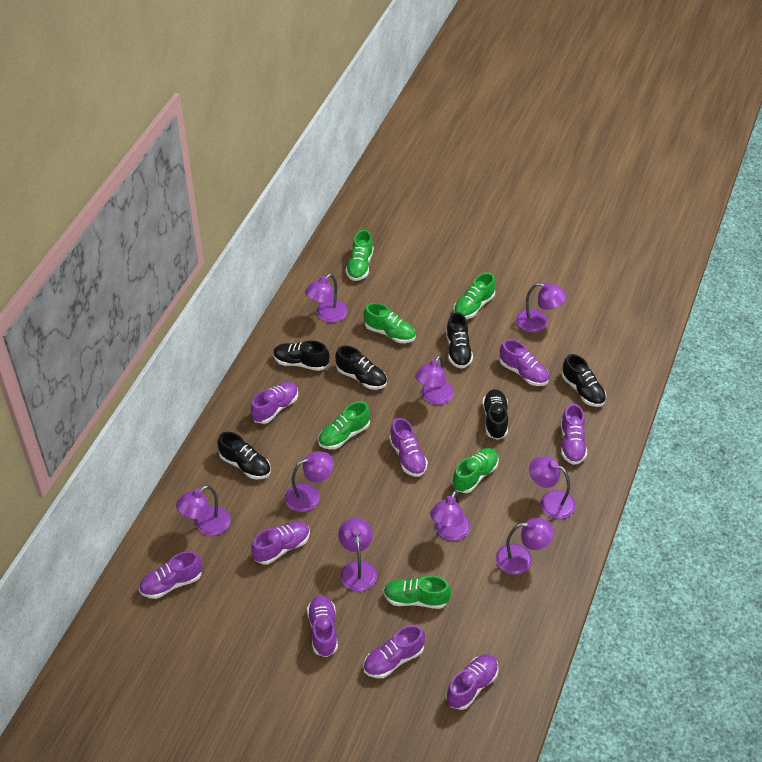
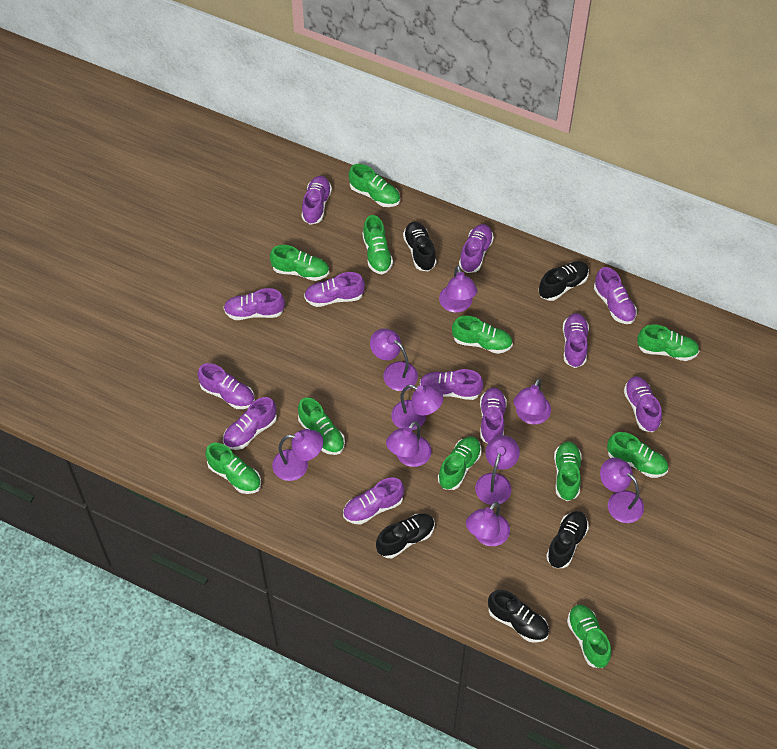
black shoe: 6 -> 5
green shoe: 6 -> 11
purple shoe: 9 -> 12

